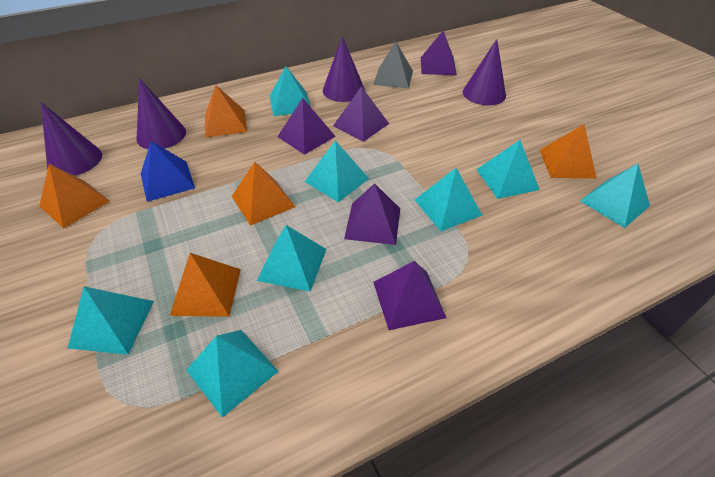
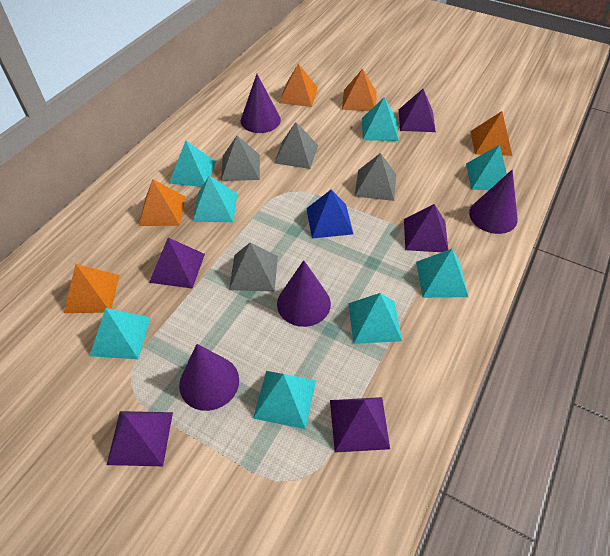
grey pyramid: 1 -> 4

